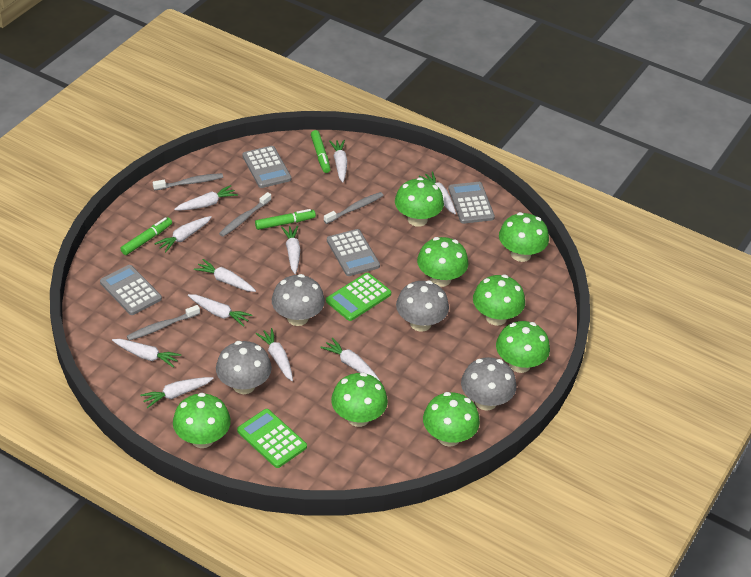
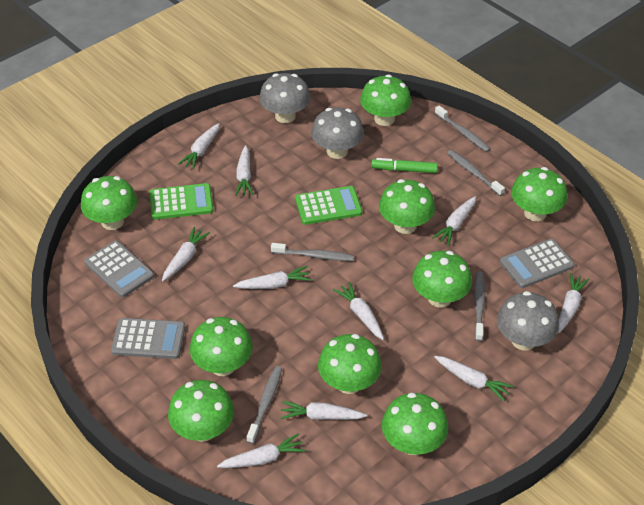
green marker: 3 -> 1
green mushroom: 8 -> 9
grey calculator: 4 -> 3
grey mushroom: 4 -> 3
grey toothbrush: 4 -> 5
white carrot: 11 -> 10

